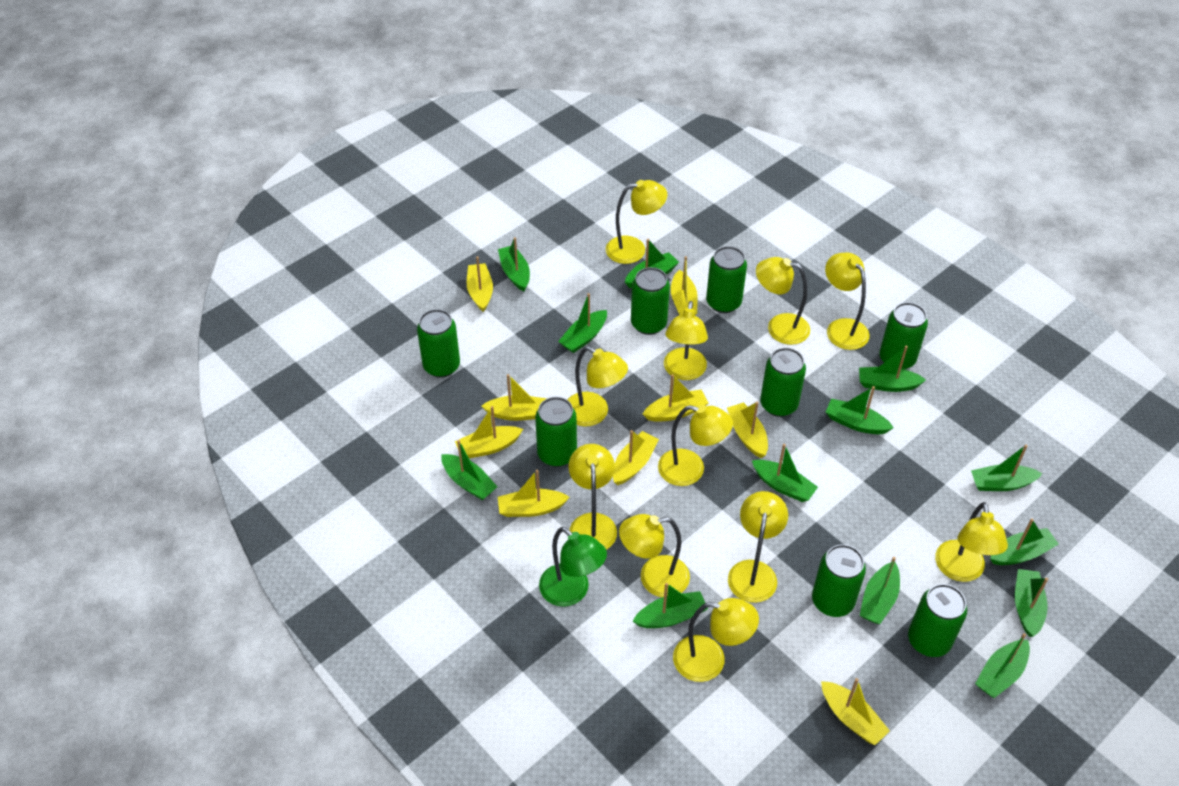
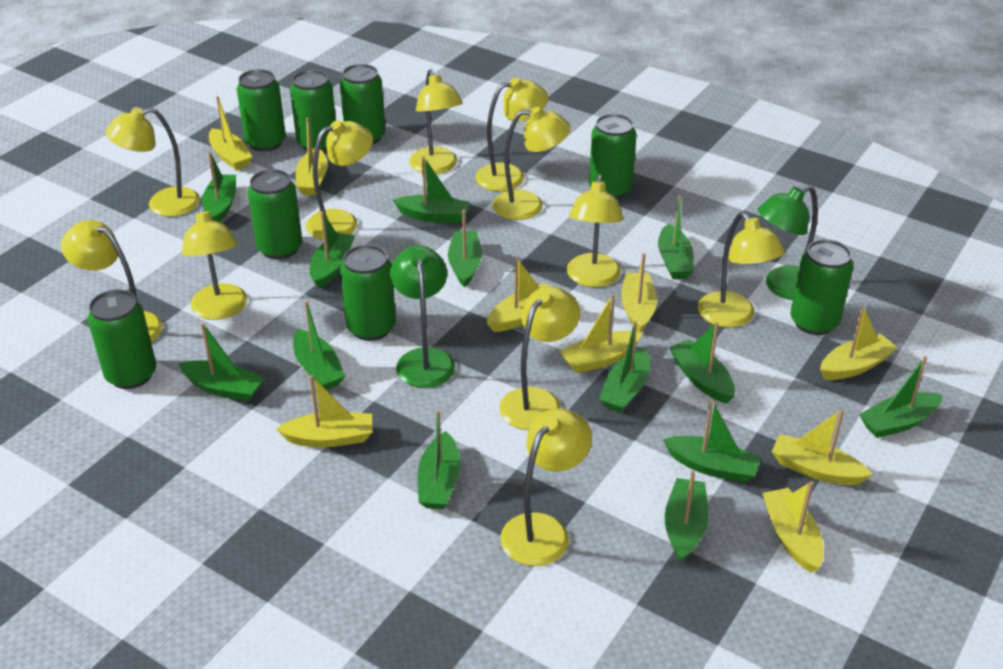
green lamp: 1 -> 2

